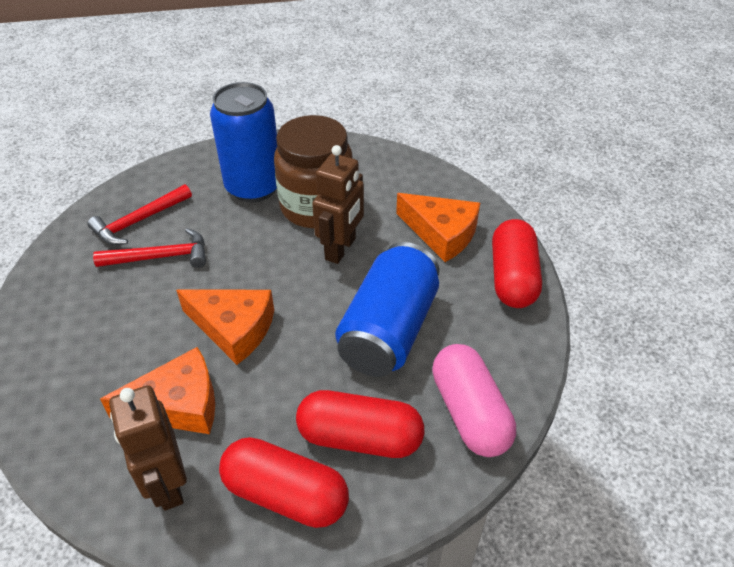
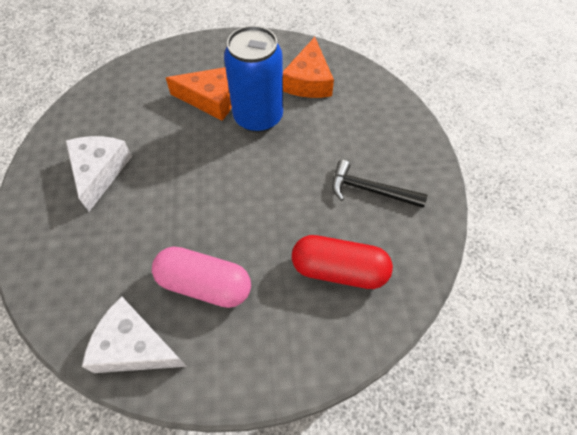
black hammer: 0 -> 1
blue can: 2 -> 1
brown jar: 1 -> 0
brown robot: 2 -> 0
orange cheese: 3 -> 2
red capsule: 3 -> 1
red hammer: 2 -> 0
white cheese: 0 -> 2

